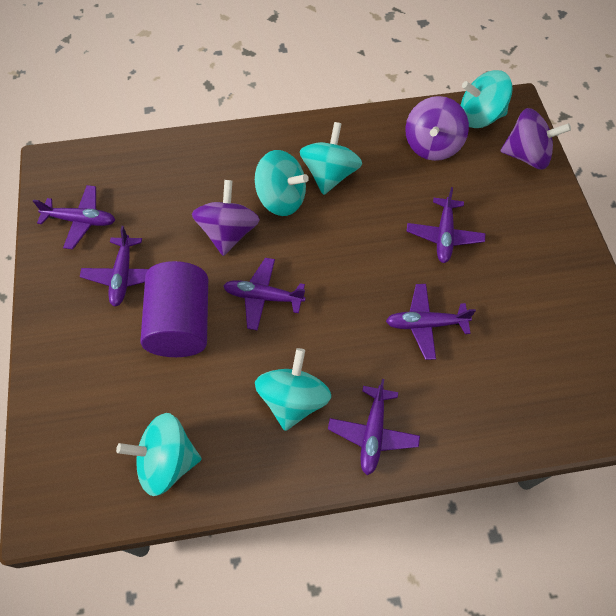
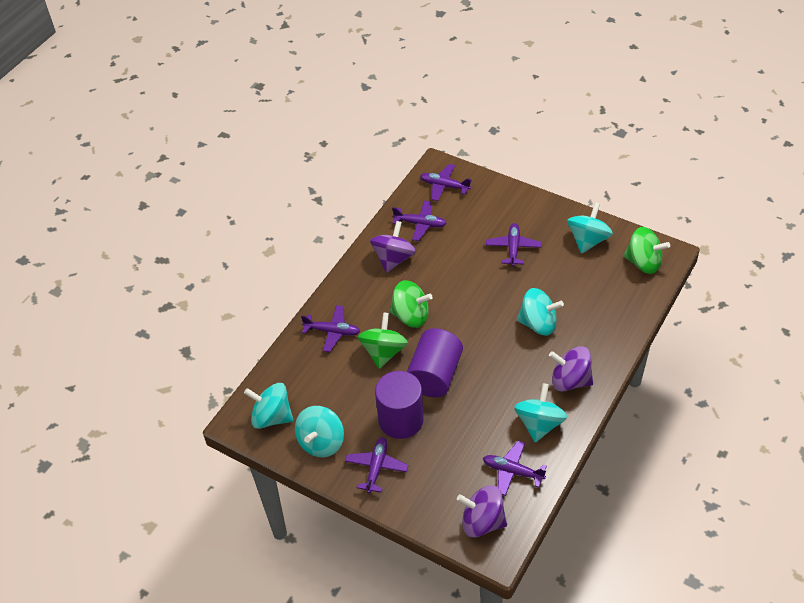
green spinning top: 0 -> 3
purple cylinder: 1 -> 2

